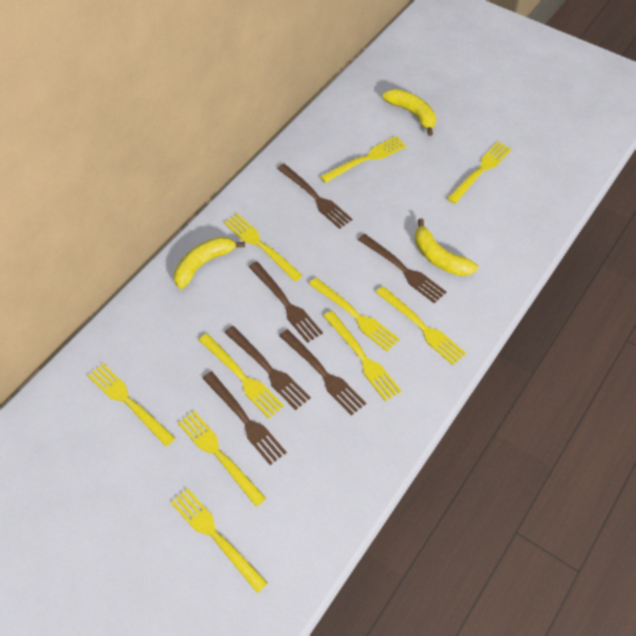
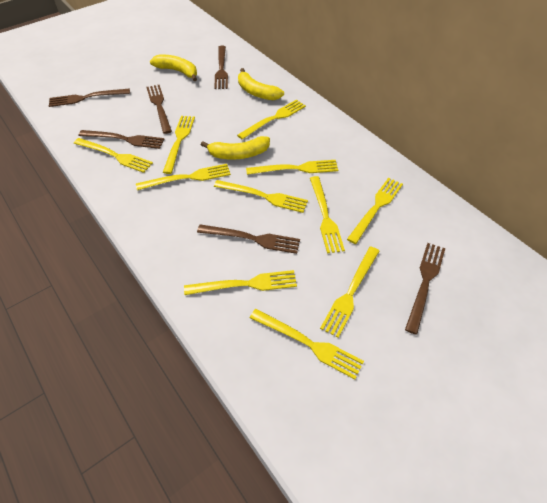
yellow fork: 10 -> 11

